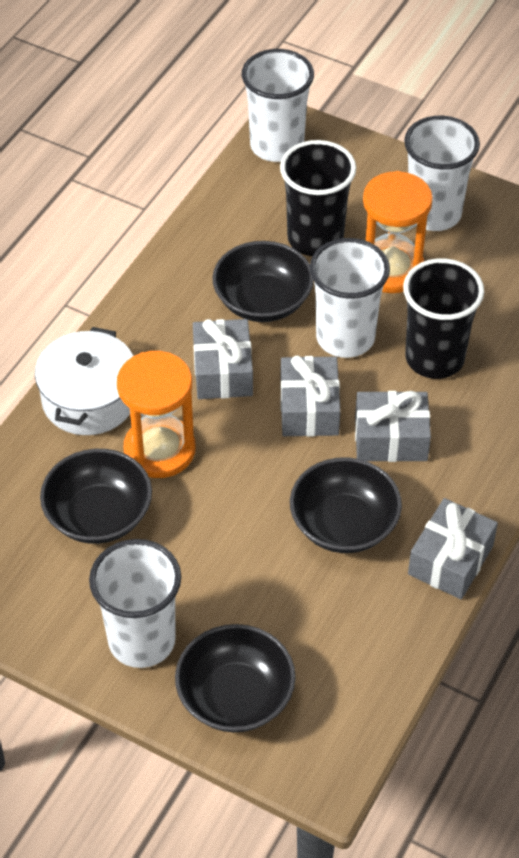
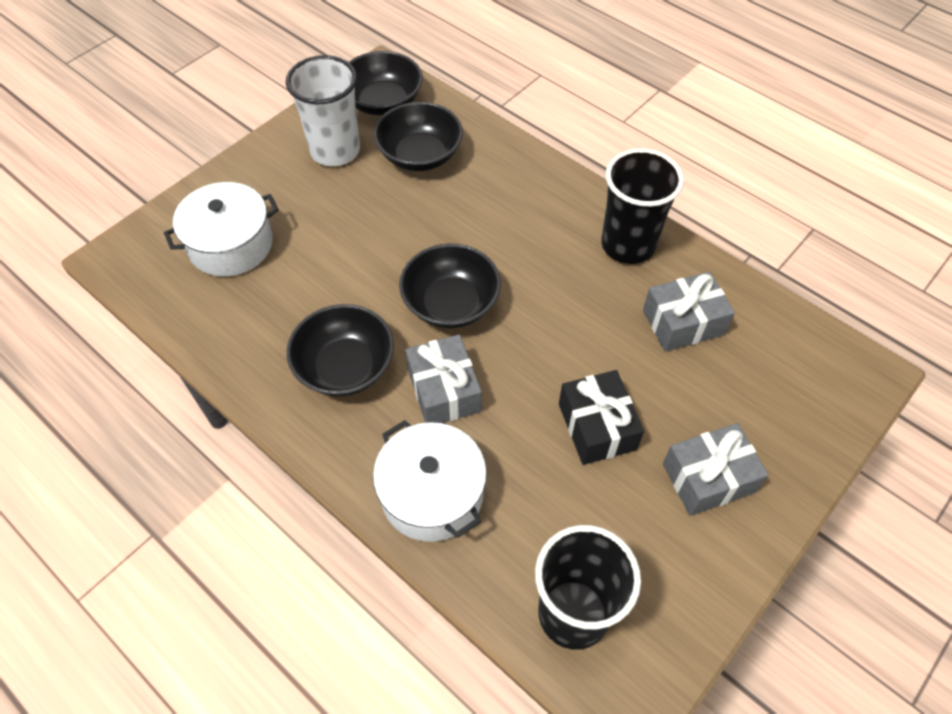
black gift: 0 -> 1
grey gift: 4 -> 3
orange hourglass: 2 -> 0
white cup: 4 -> 1
white pot: 1 -> 2

